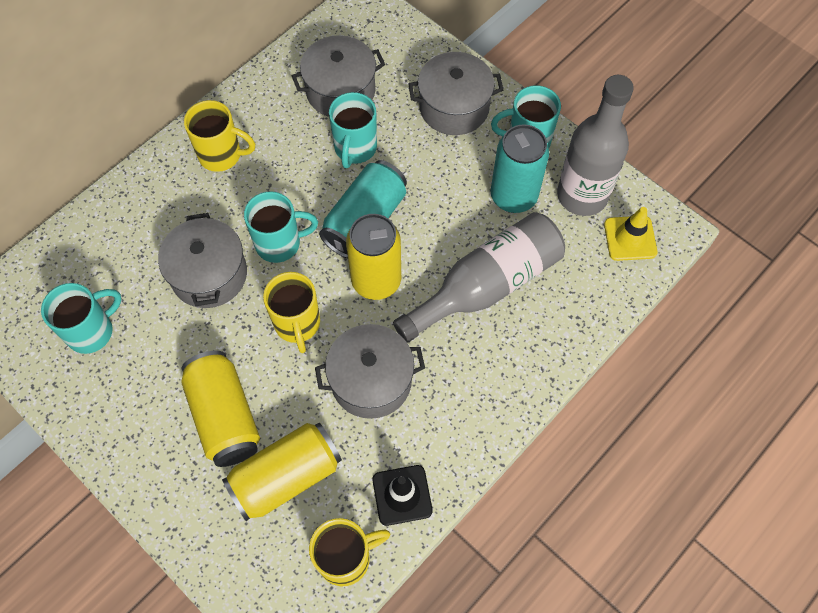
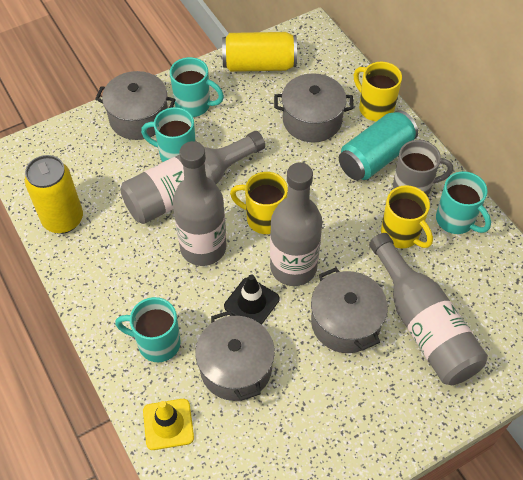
grey bottle: 2 -> 4
grey mug: 0 -> 1
turquoise can: 2 -> 1
yellow can: 3 -> 2

